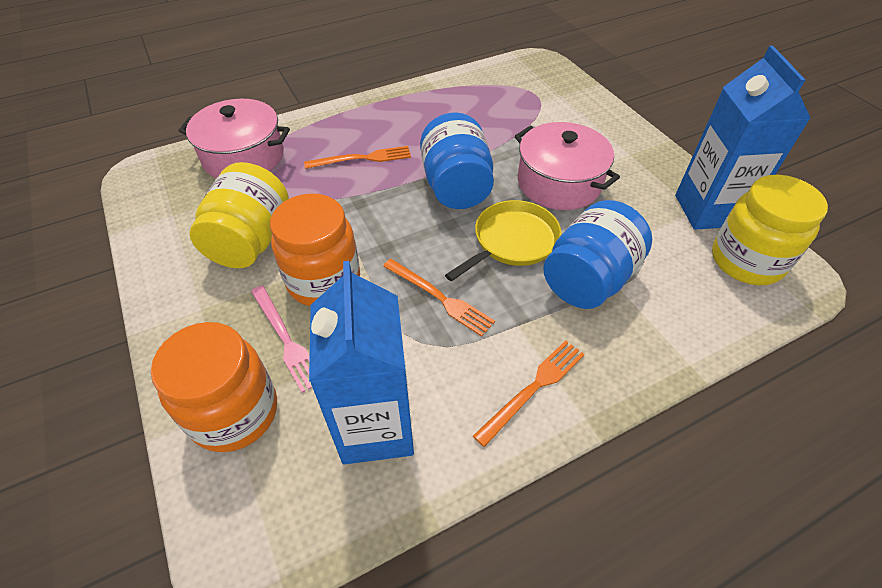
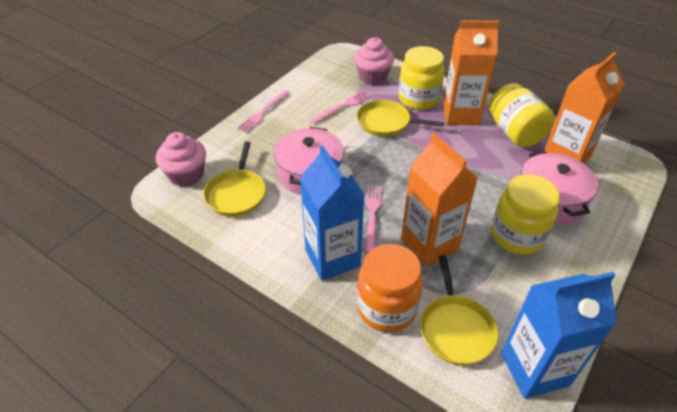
blue jar: 2 -> 0
orange carton: 0 -> 3
orange fork: 3 -> 0
orange jar: 2 -> 1
pink cupcake: 0 -> 2
pink fork: 1 -> 3
yellow jar: 2 -> 3
yellow pan: 1 -> 3

